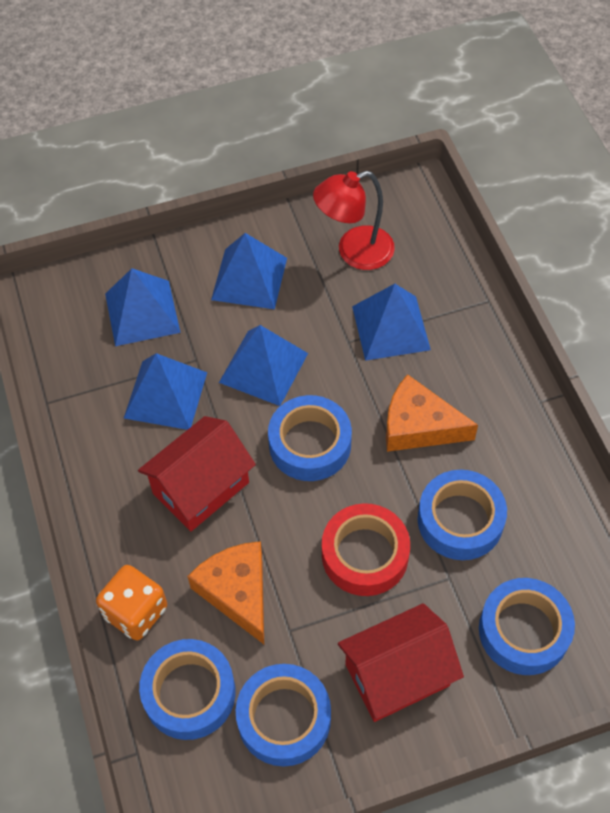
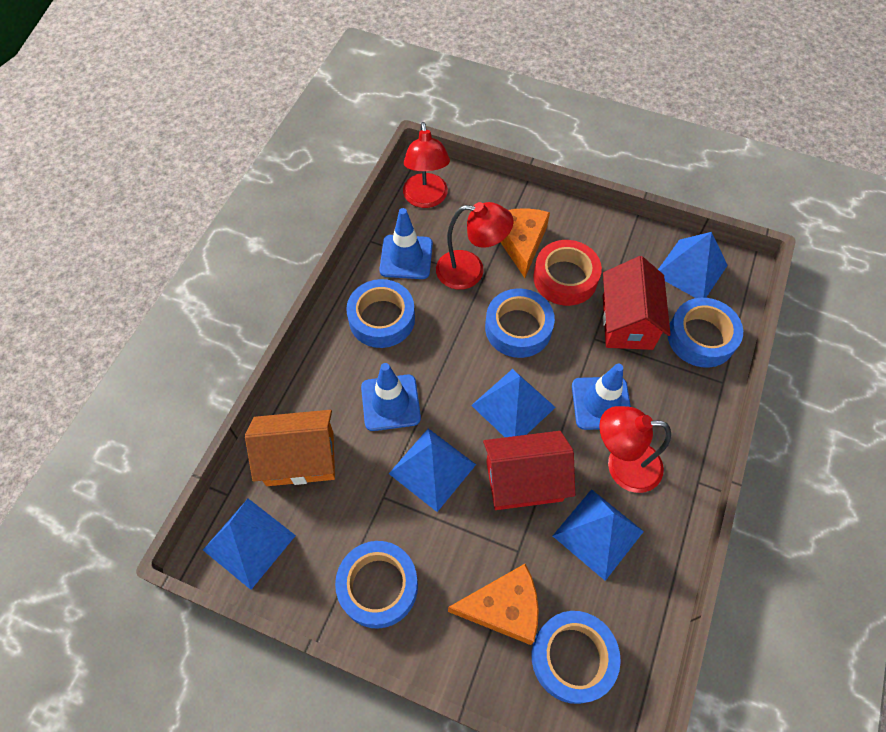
blue traffic cone: 0 -> 3
orange dice: 1 -> 0
orange house: 0 -> 1
red lamp: 1 -> 3

